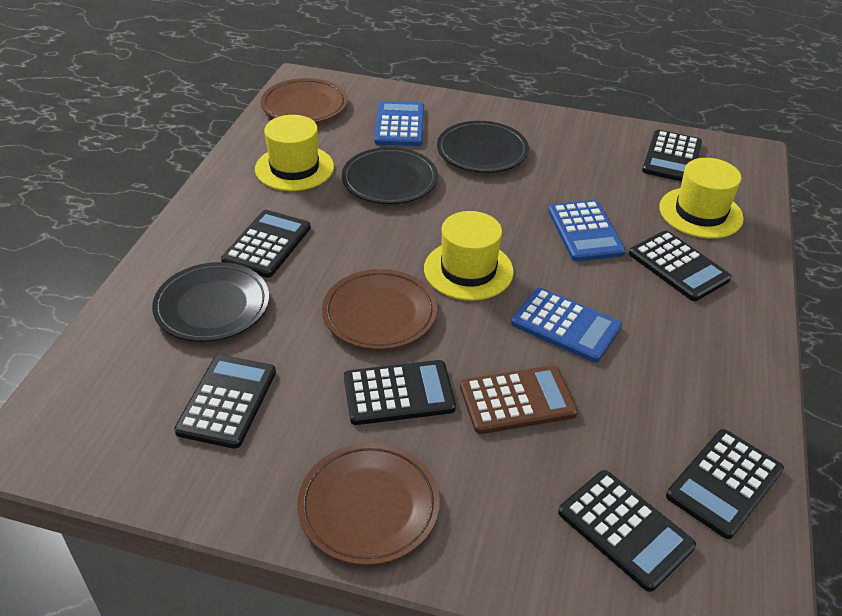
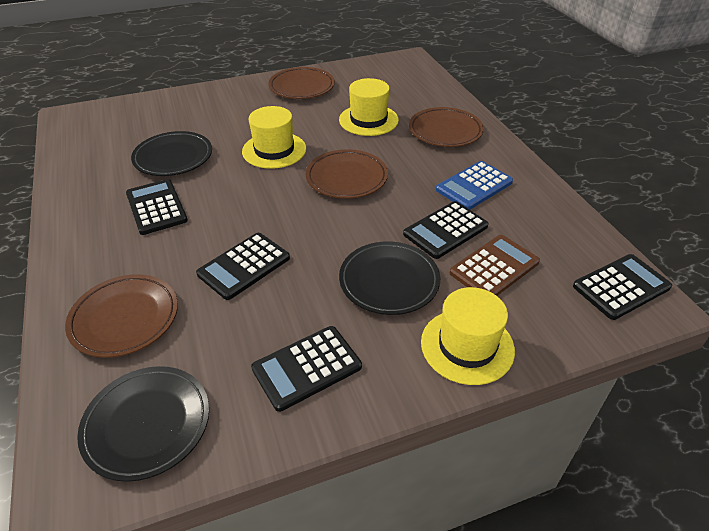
black calculator: 7 -> 5
blue calculator: 3 -> 1
brown plate: 3 -> 4

